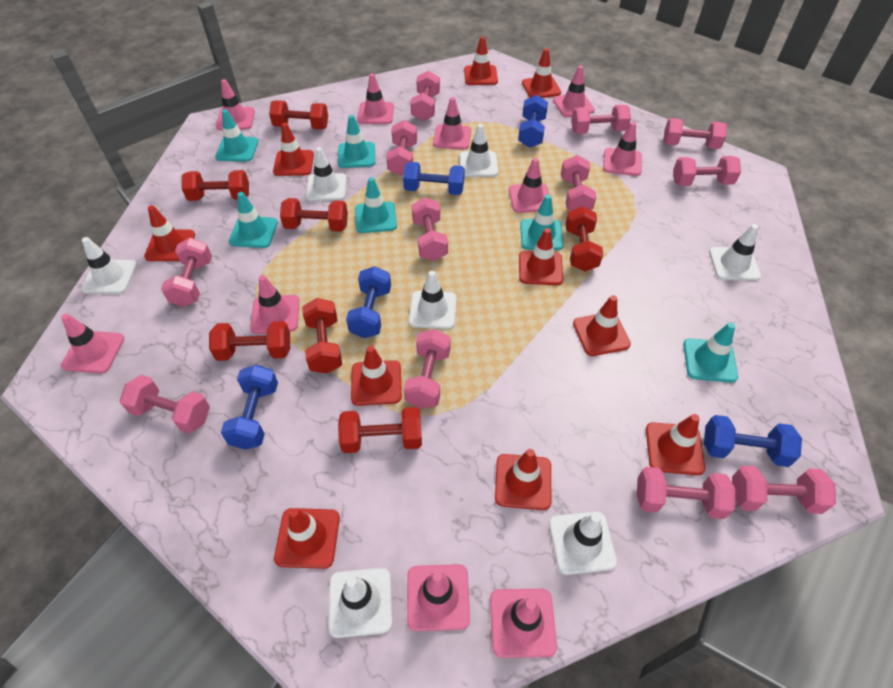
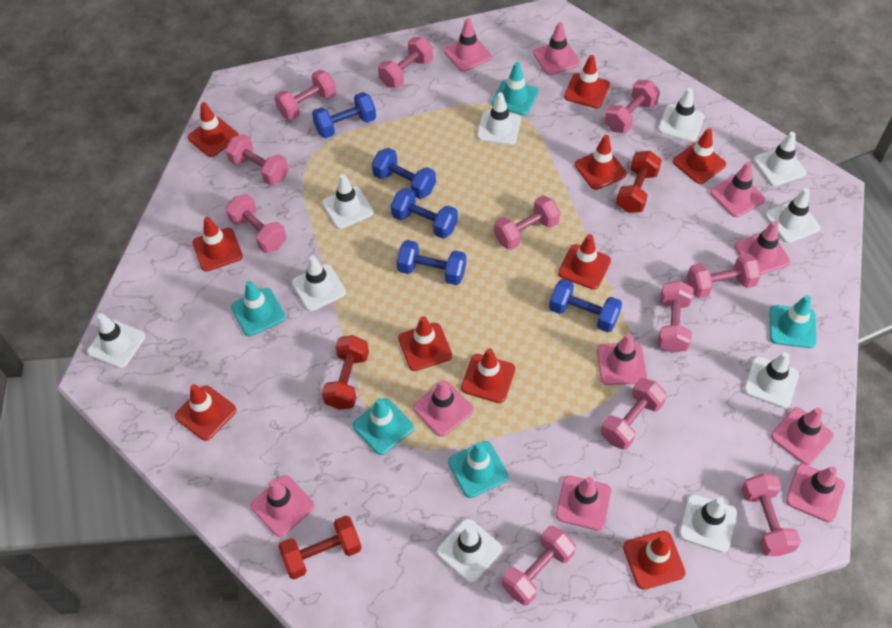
pink dumbbell: 12 -> 11
red dumbbell: 7 -> 3
turquoise traffic cone: 6 -> 5
white traffic cone: 7 -> 10

